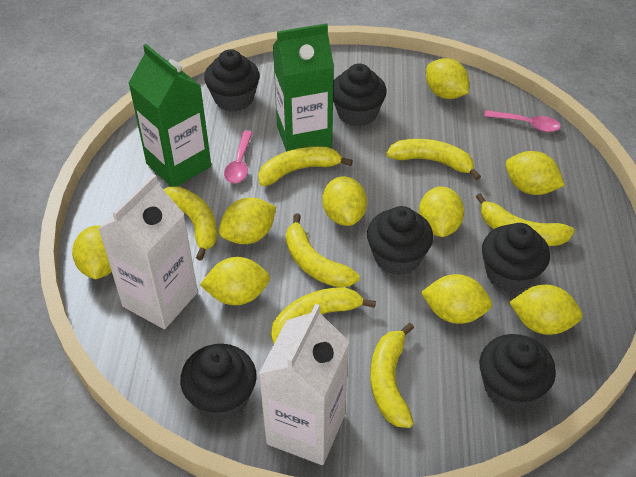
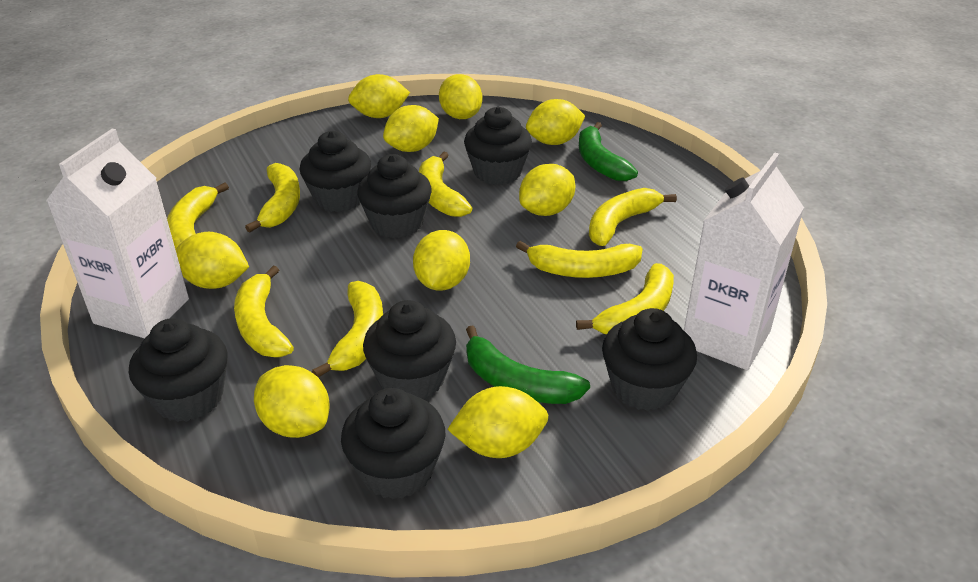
black cupcake: 6 -> 7
green banana: 0 -> 2
green carton: 2 -> 0
pink spoon: 2 -> 0
yellow banana: 7 -> 8

